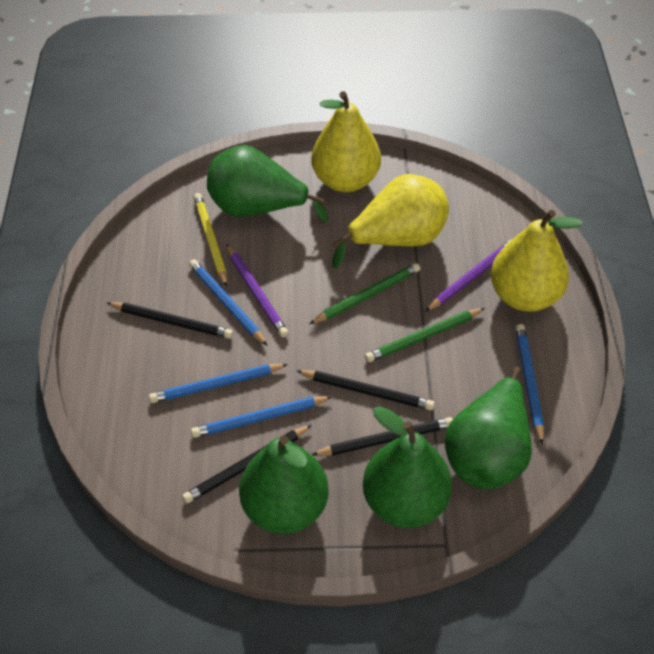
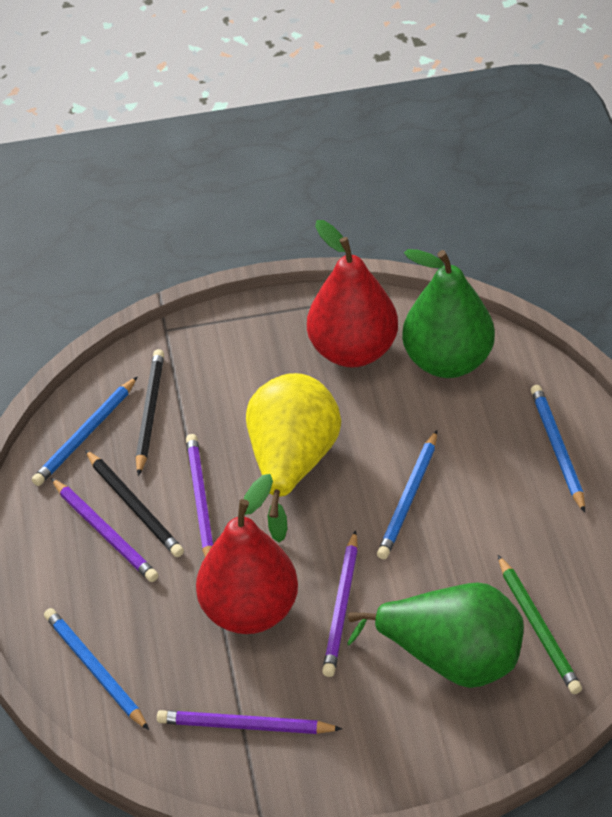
black pencil: 4 -> 2
green pear: 4 -> 2
green pencil: 2 -> 1
purple pencil: 2 -> 4
red pear: 0 -> 2
yellow pear: 3 -> 1
yellow pencil: 1 -> 0

